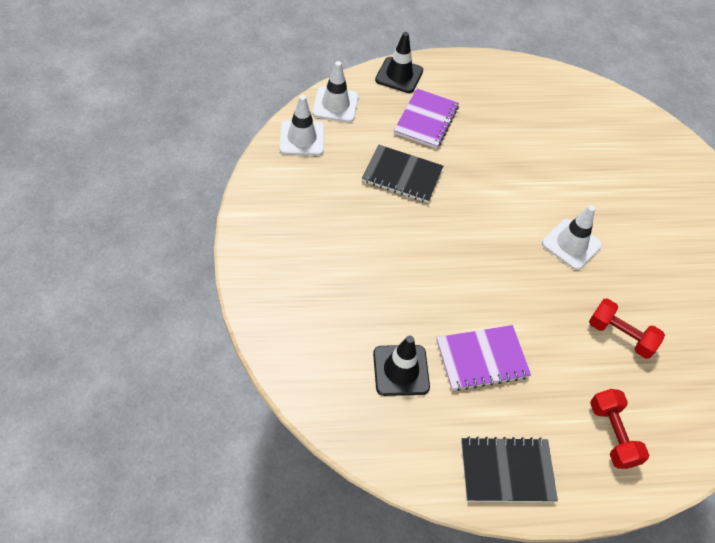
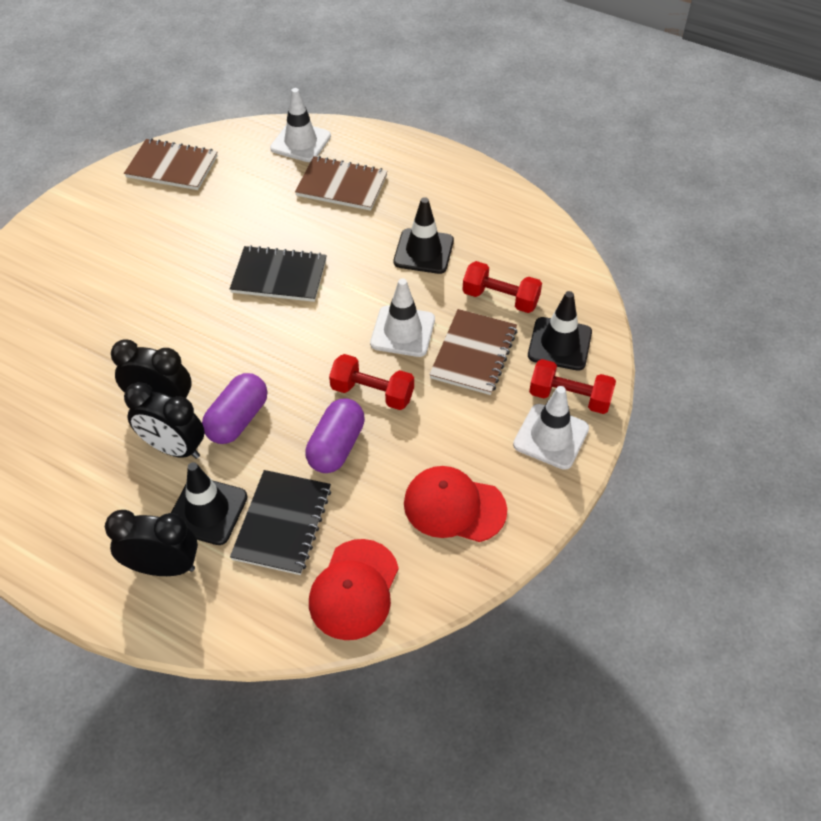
black clock: 0 -> 3
black traffic cone: 2 -> 3
brown notebook: 0 -> 3
purple capsule: 0 -> 2
purple notebook: 2 -> 0
red cap: 0 -> 2
red dumbbell: 2 -> 3

